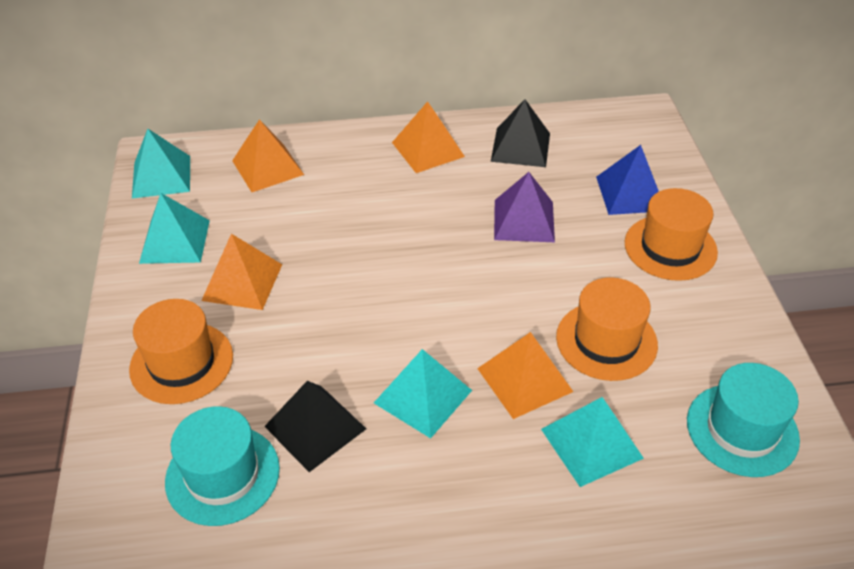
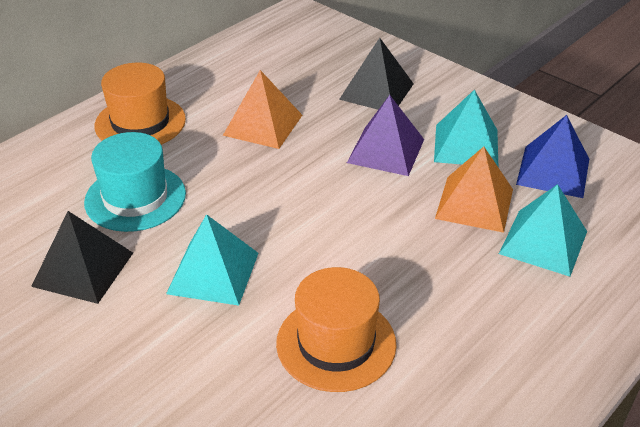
orange hat: 3 -> 2
orange pyramid: 4 -> 2
turquoise hat: 2 -> 1
turquoise pyramid: 4 -> 3

